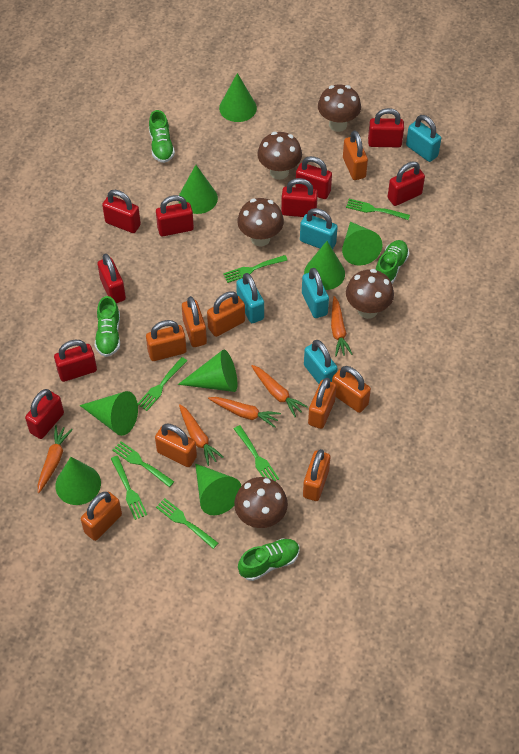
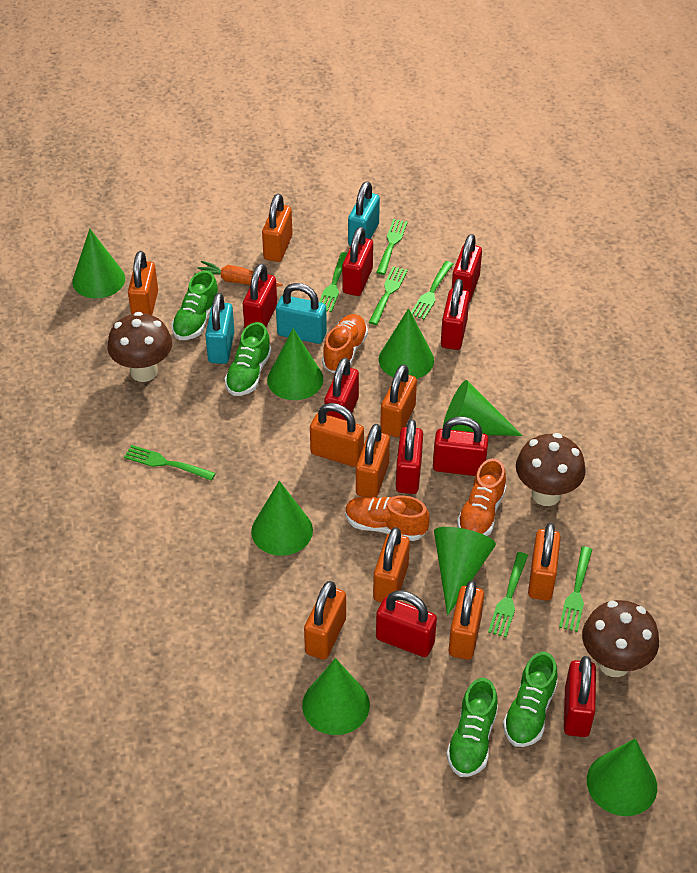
brown mushroom: 5 -> 3
orange carrot: 5 -> 1
orange shoe: 0 -> 3
turquoise padlock: 5 -> 3

